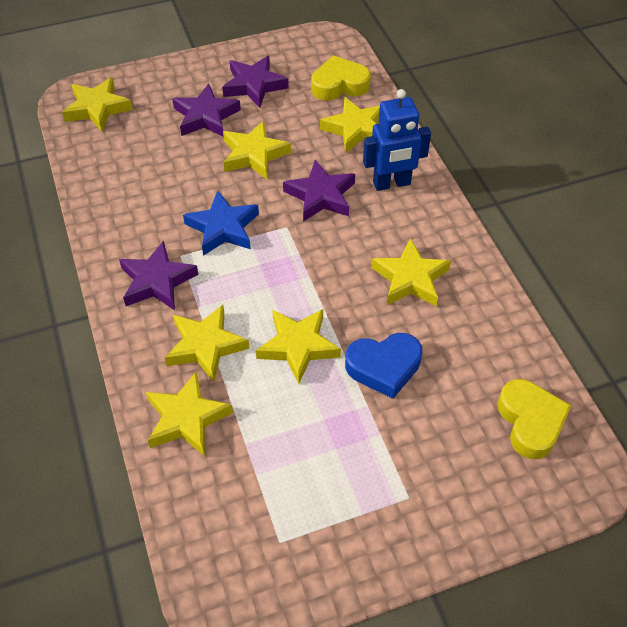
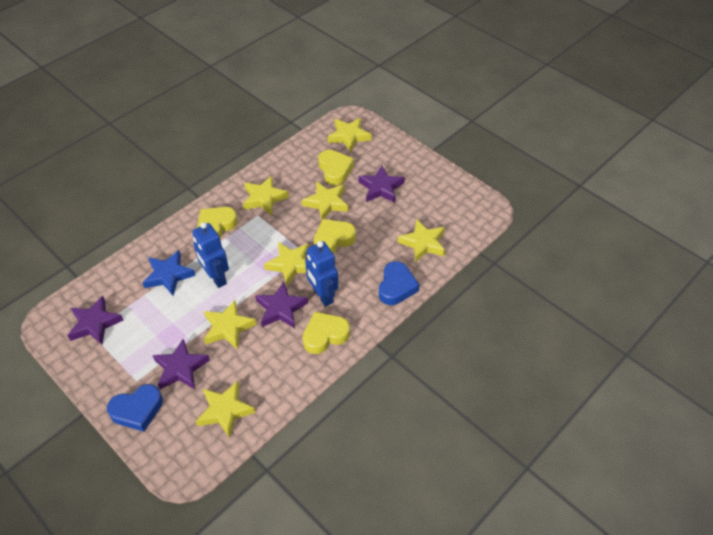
blue heart: 1 -> 2
blue robot: 1 -> 2
yellow heart: 2 -> 4

